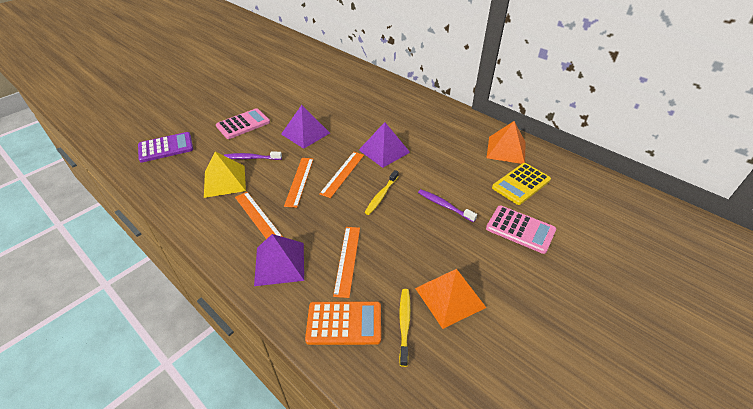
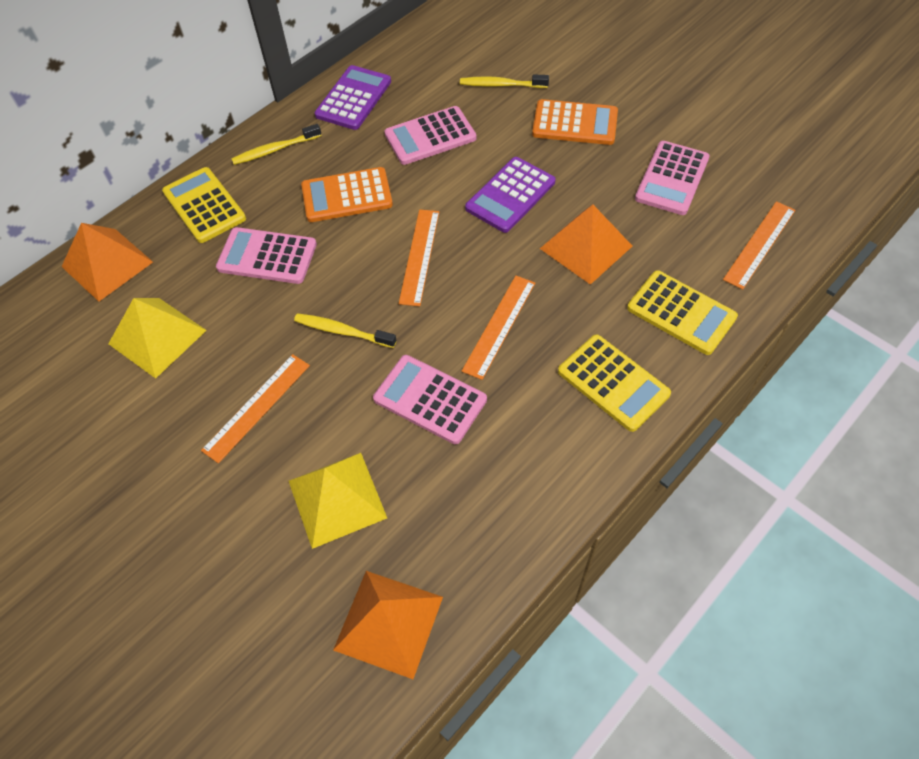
orange calculator: 1 -> 2
orange pyramid: 2 -> 3
pink calculator: 2 -> 4
purple calculator: 1 -> 2
purple pyramid: 3 -> 0
purple toothbrush: 2 -> 0
yellow calculator: 1 -> 3
yellow pyramid: 1 -> 2
yellow toothbrush: 2 -> 3

